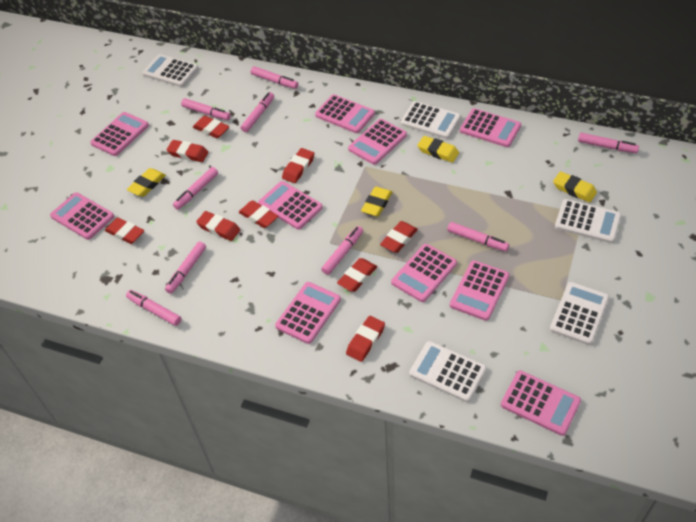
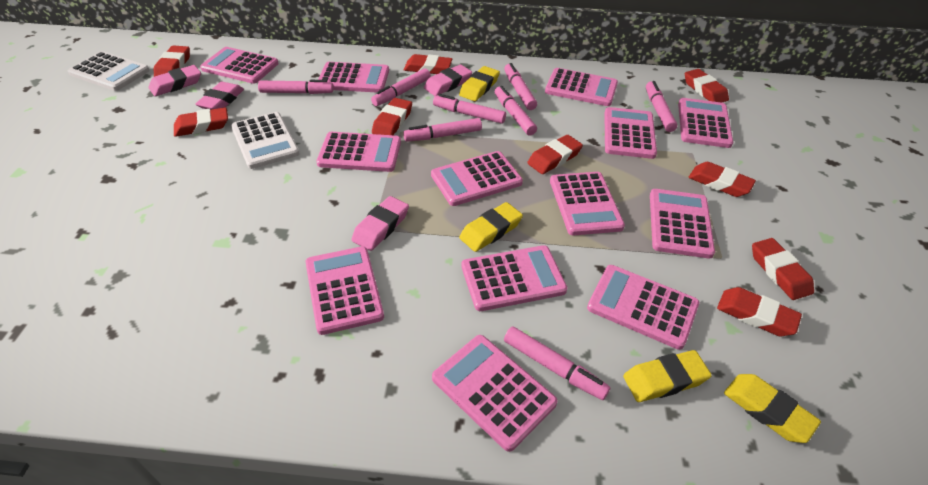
pink calculator: 10 -> 13
pink eraser: 0 -> 4
pink marker: 9 -> 8
white calculator: 5 -> 2

